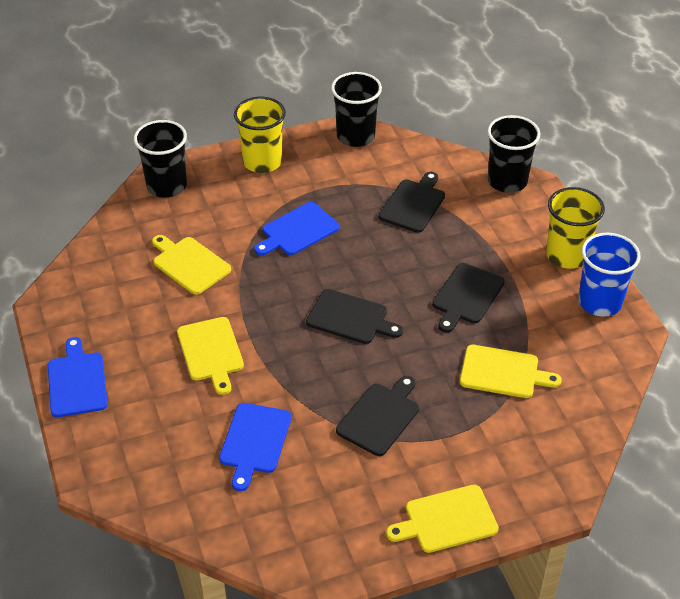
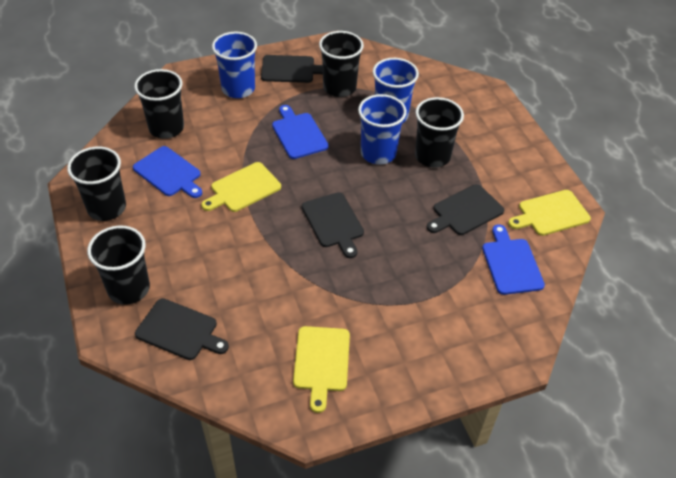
black cup: 3 -> 5
blue cup: 1 -> 3
yellow cup: 2 -> 0
yellow cutting board: 4 -> 3

